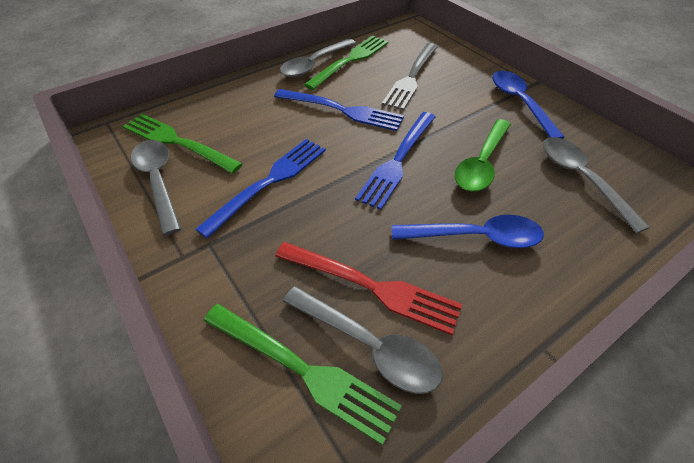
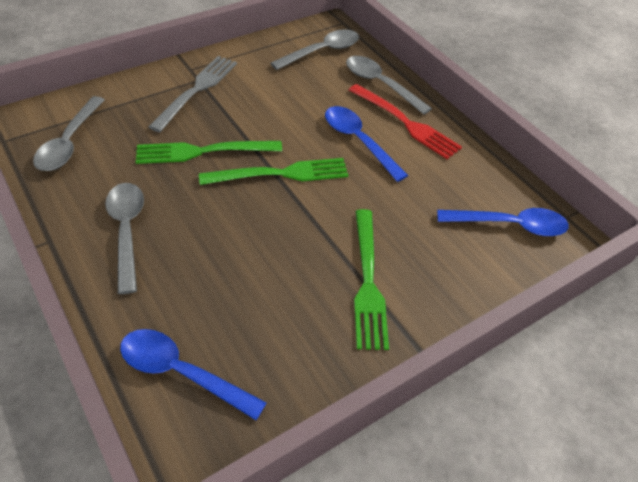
blue fork: 3 -> 0
blue spoon: 2 -> 3
green spoon: 1 -> 0

